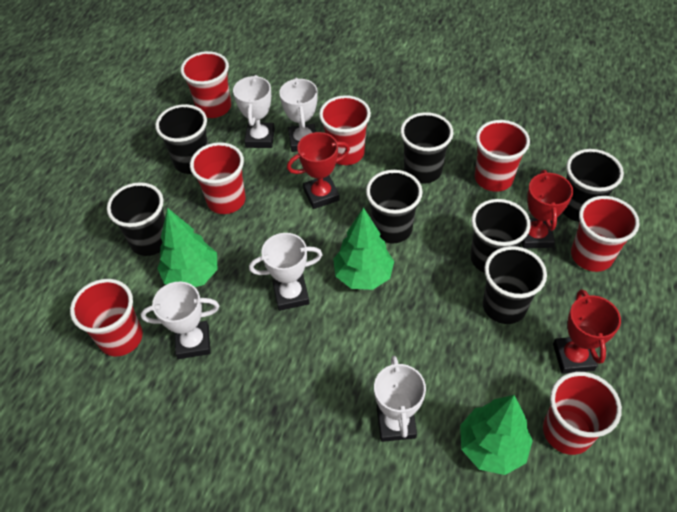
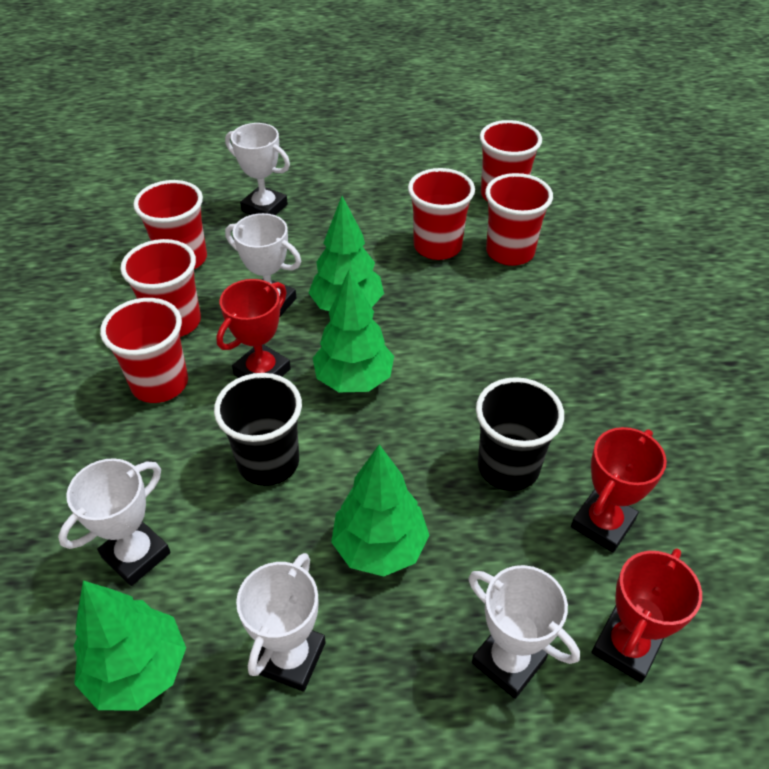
black cup: 7 -> 2
green tree: 3 -> 4
red cup: 7 -> 6

